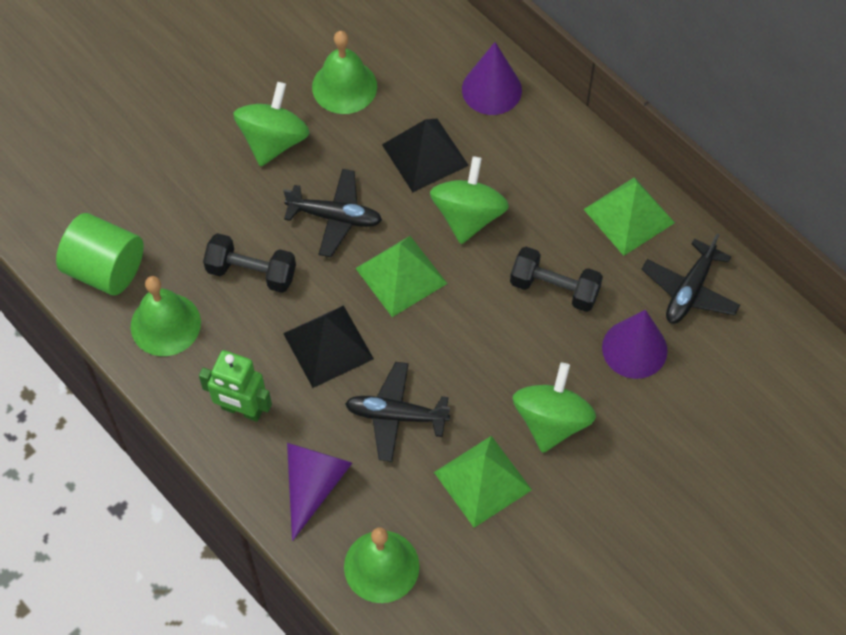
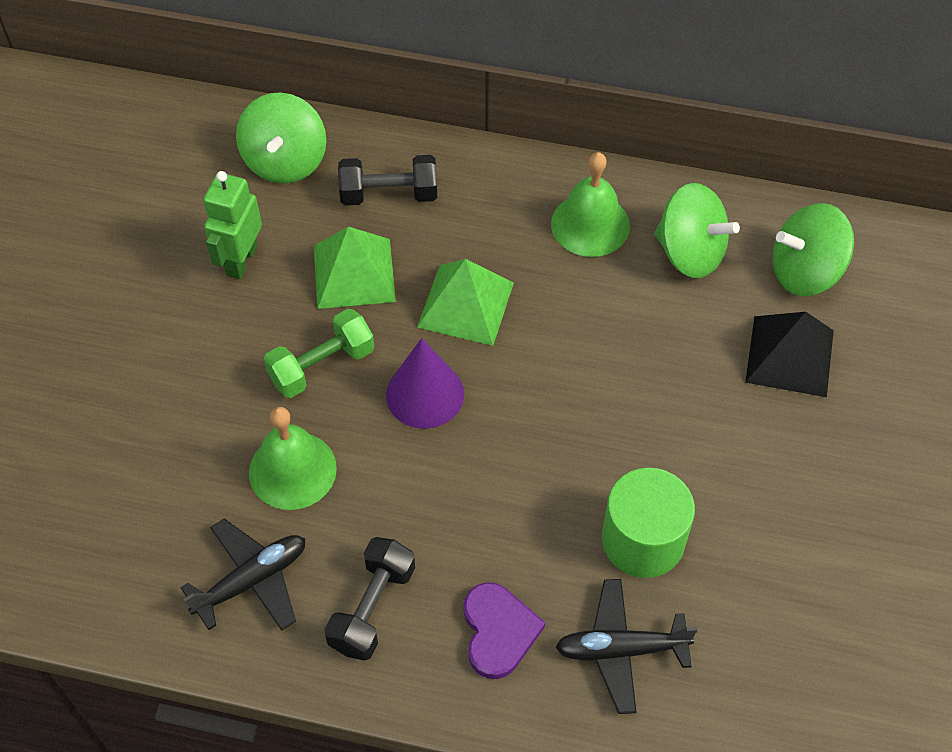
black plane: 3 -> 2
black pyramid: 2 -> 1
green bell: 3 -> 2
green dumbbell: 0 -> 1
green pyramid: 3 -> 2
purple cone: 3 -> 1
purple heart: 0 -> 1

